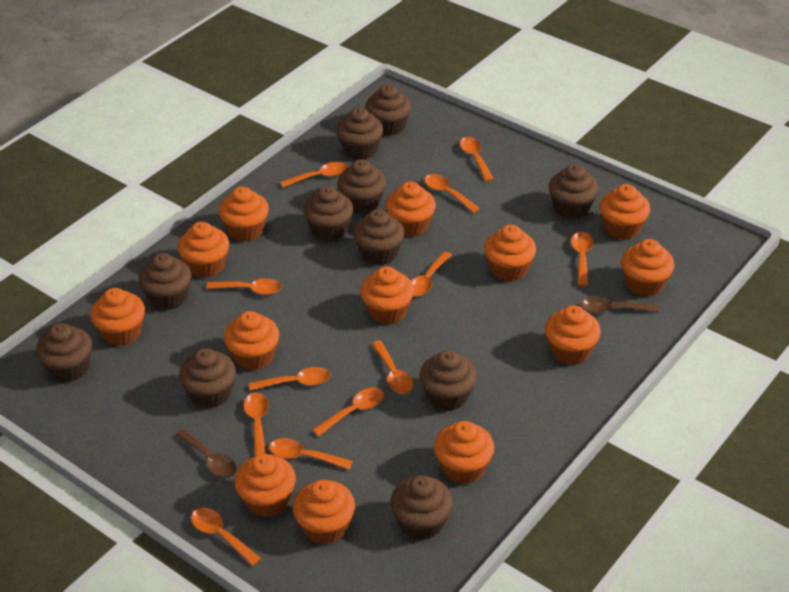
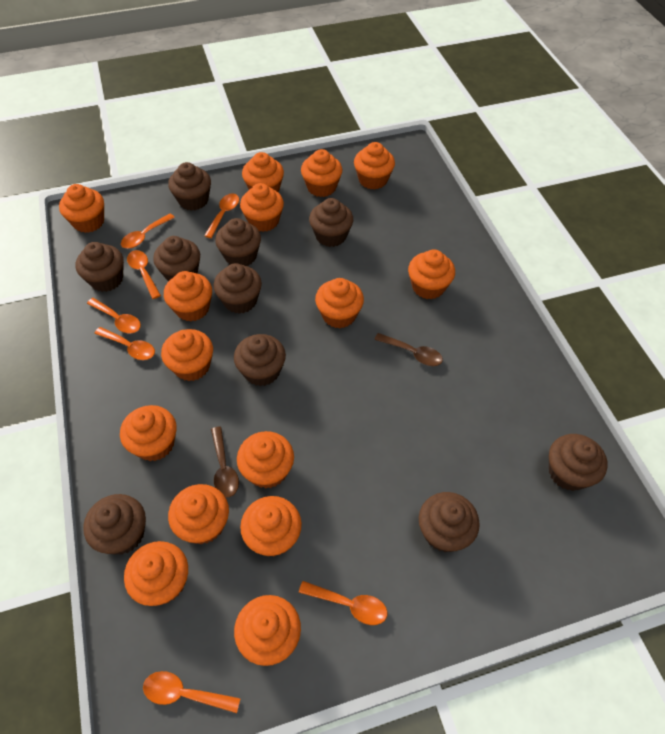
brown cupcake: 11 -> 10
orange cupcake: 13 -> 15
orange spoon: 12 -> 7

